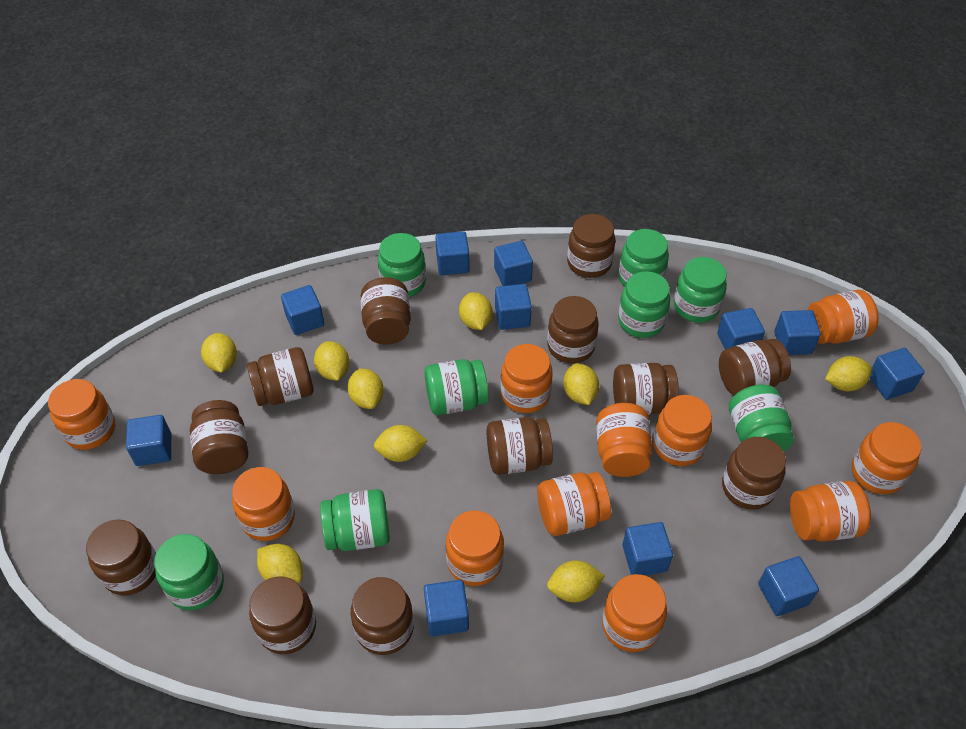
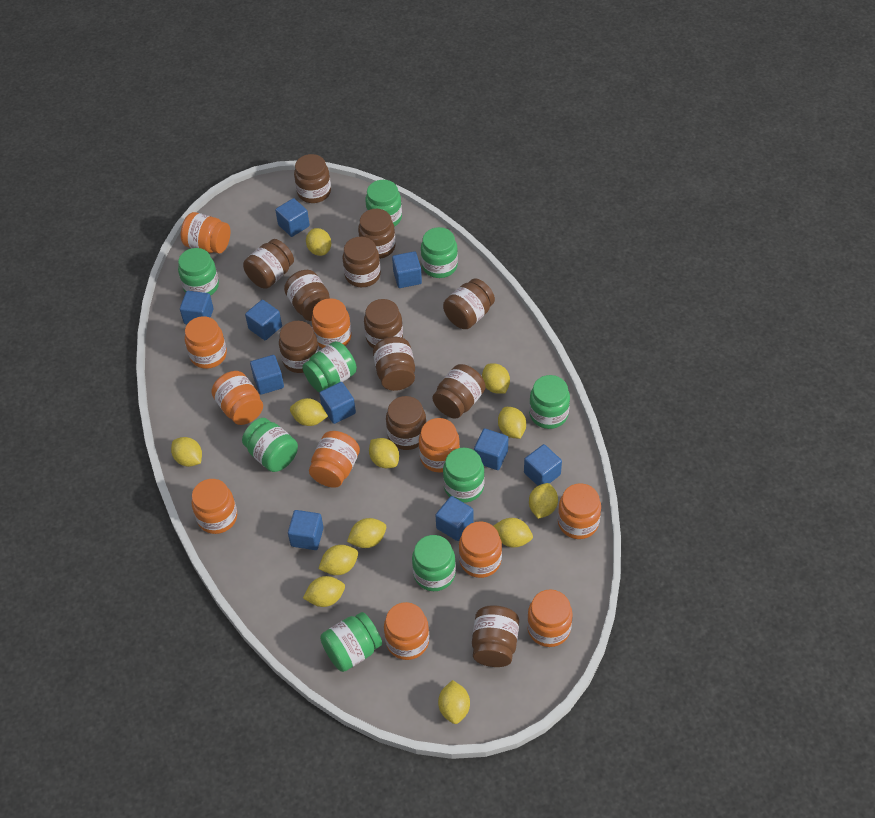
blue cube: 11 -> 10
green jar: 8 -> 9
yellow lemon: 9 -> 12

